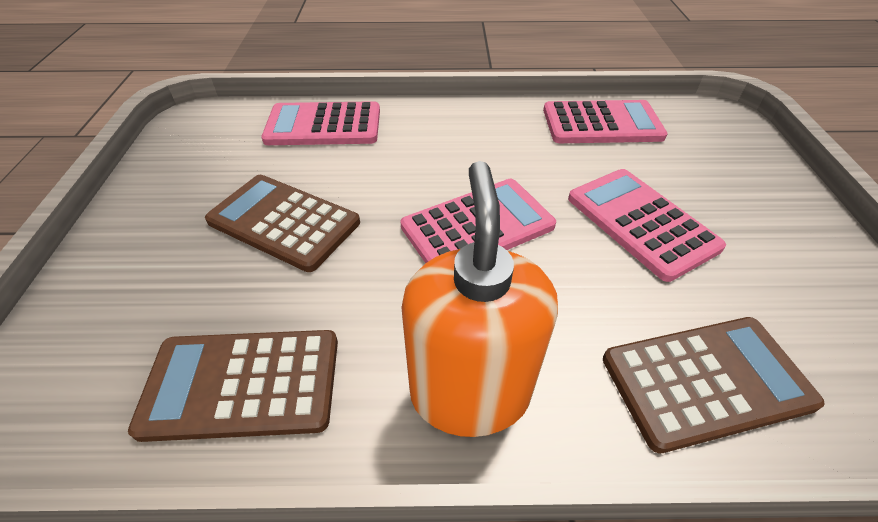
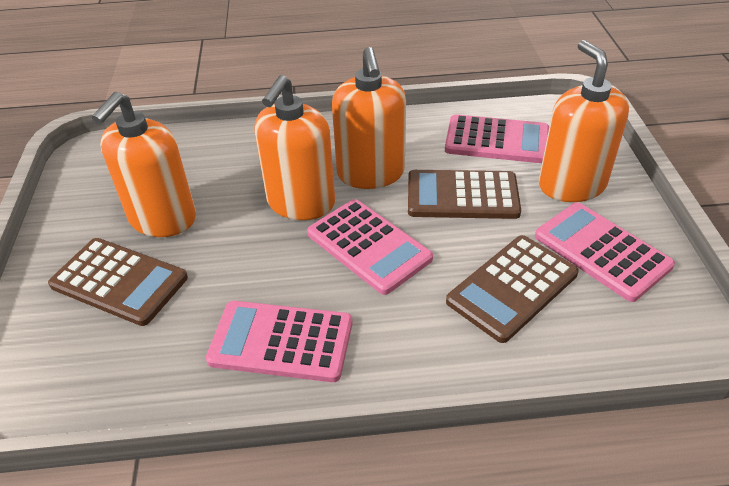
orange soap dispenser: 1 -> 4

